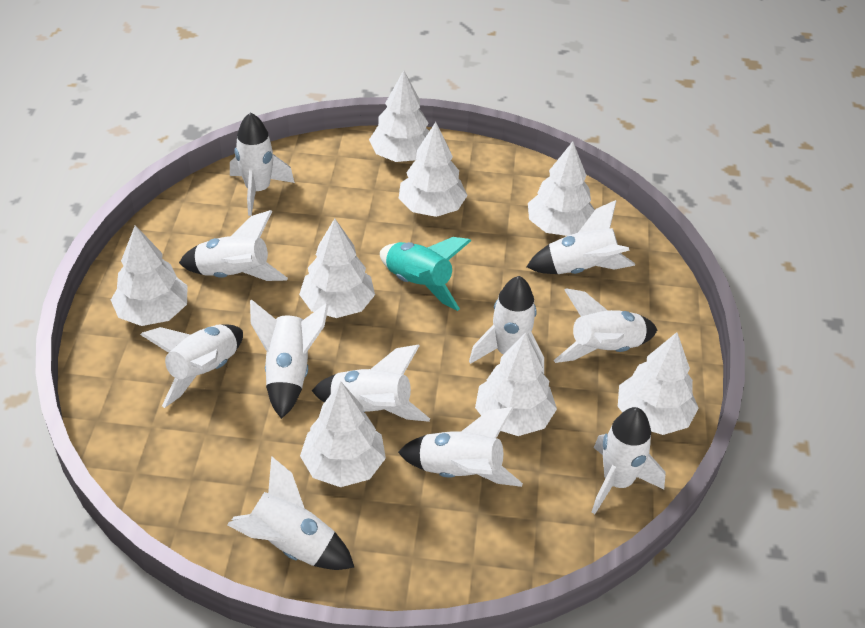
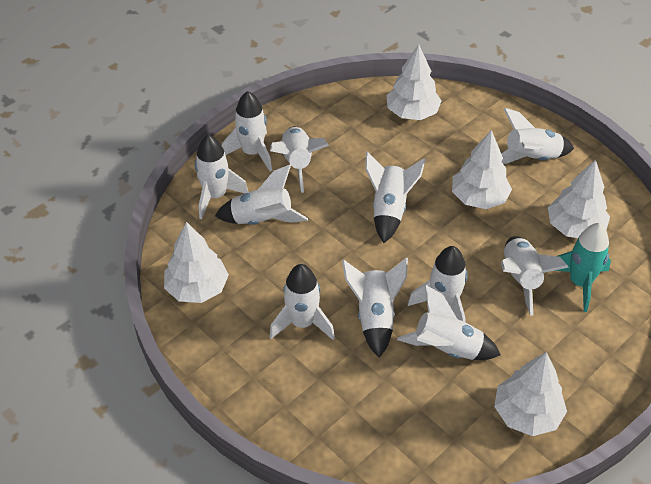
white tree: 8 -> 5

